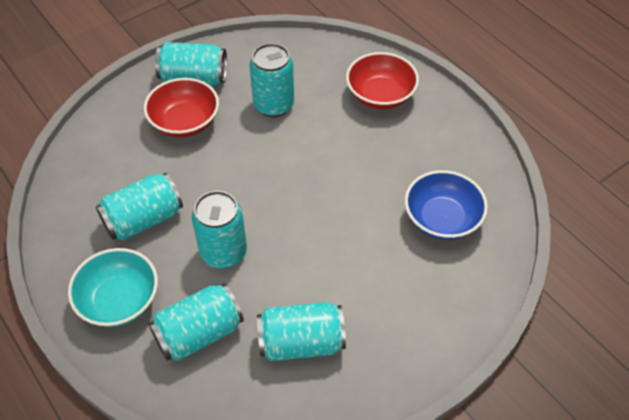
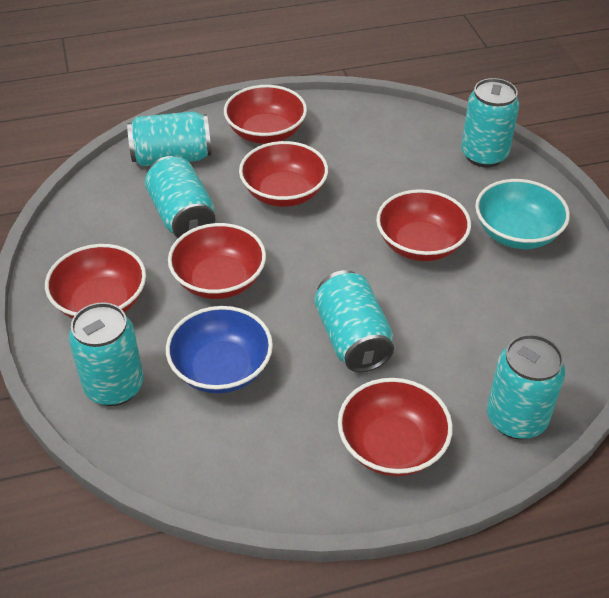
red bowl: 2 -> 6

